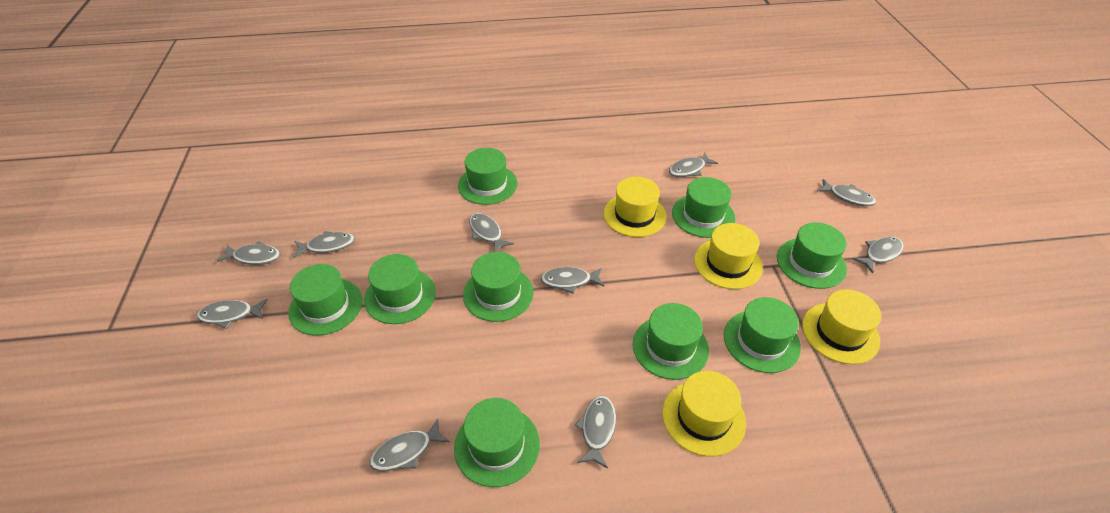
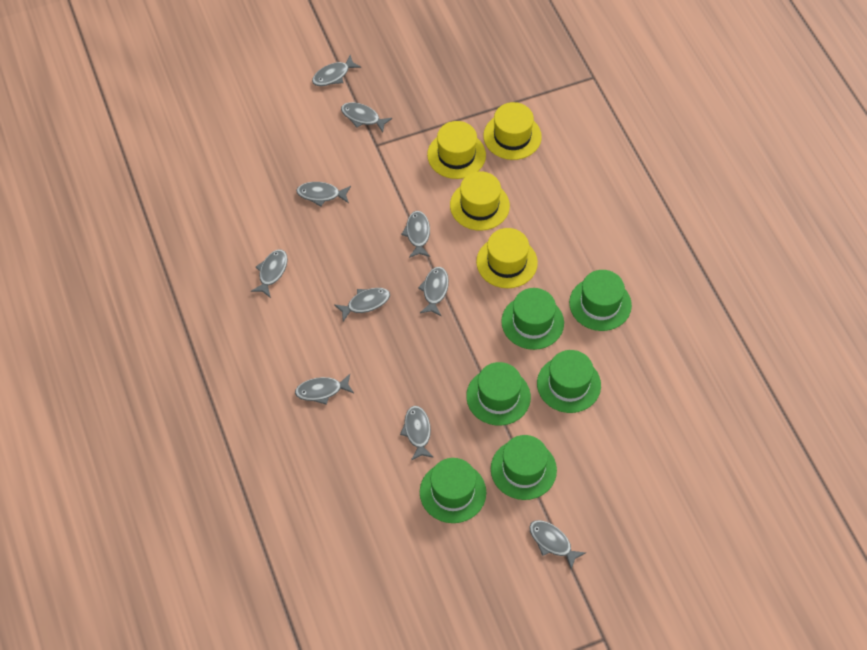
green hat: 9 -> 6

